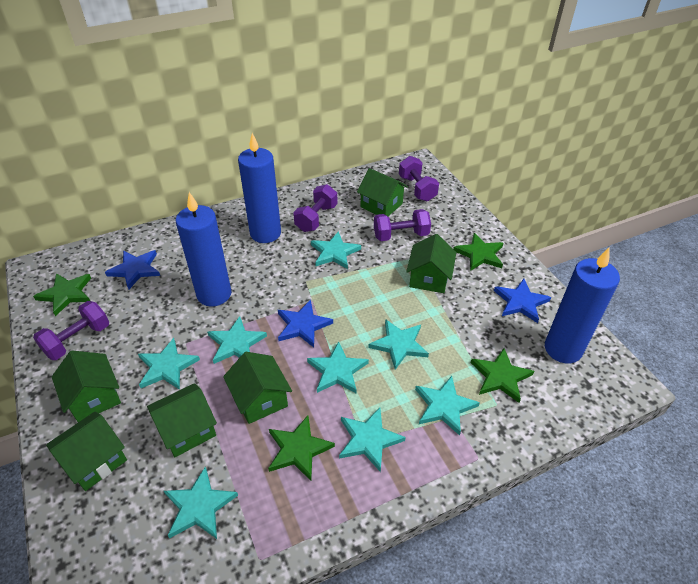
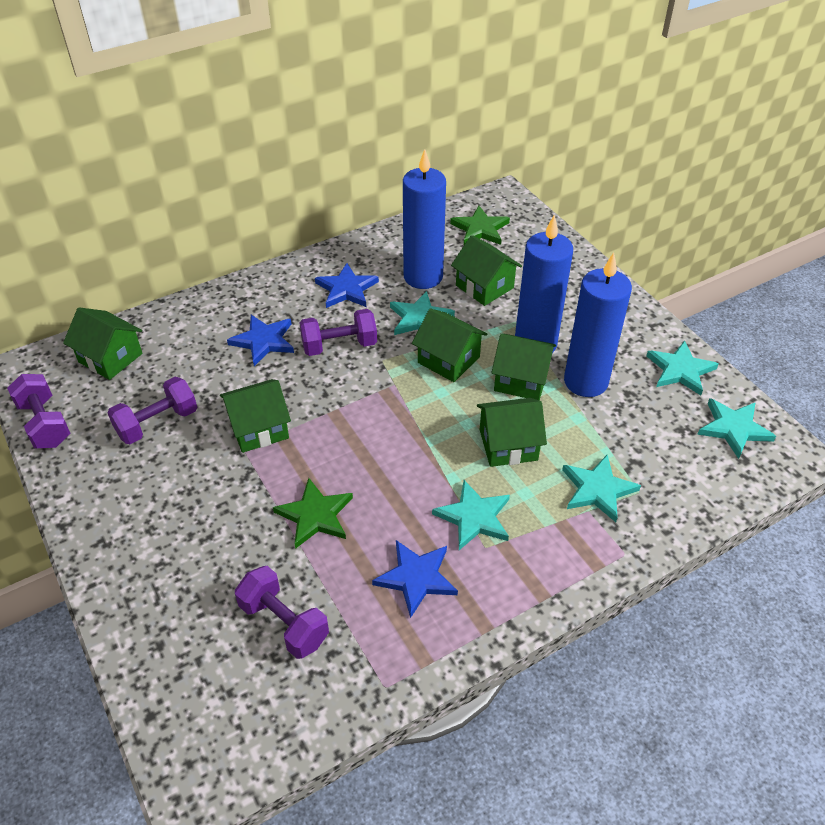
green star: 4 -> 2
turquoise star: 8 -> 5

